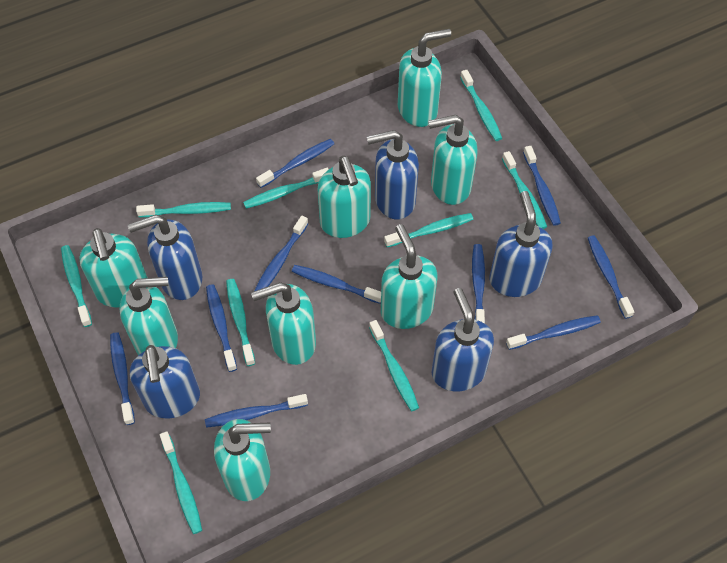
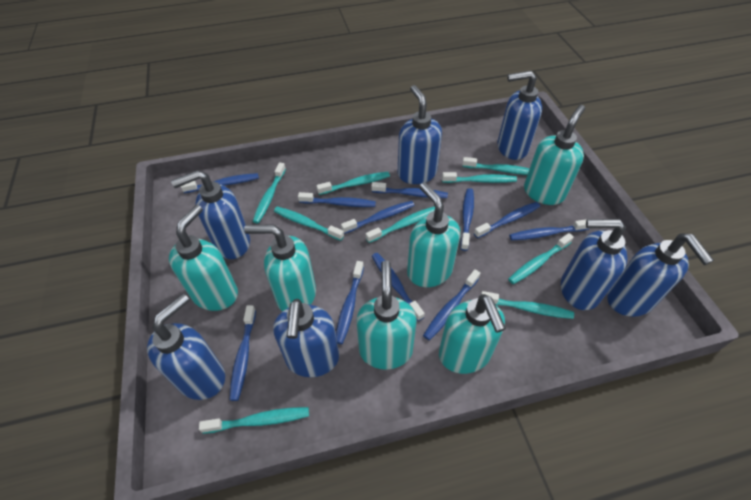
blue soap dispenser: 5 -> 7
blue toothbrush: 10 -> 11
turquoise soap dispenser: 8 -> 6

